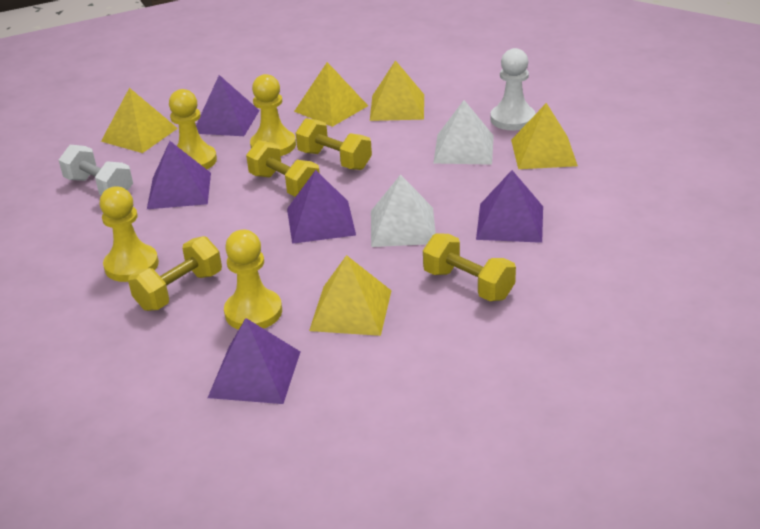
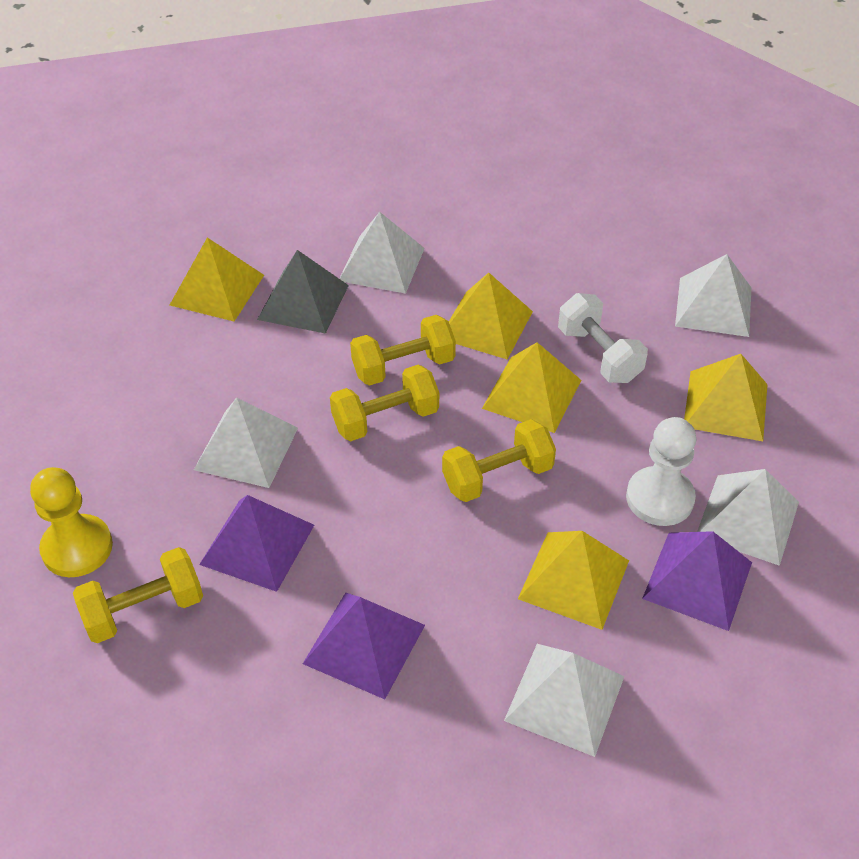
grey pyramid: 0 -> 1
purple pyramid: 5 -> 3
white pyramid: 2 -> 5
yellow pawn: 4 -> 1

